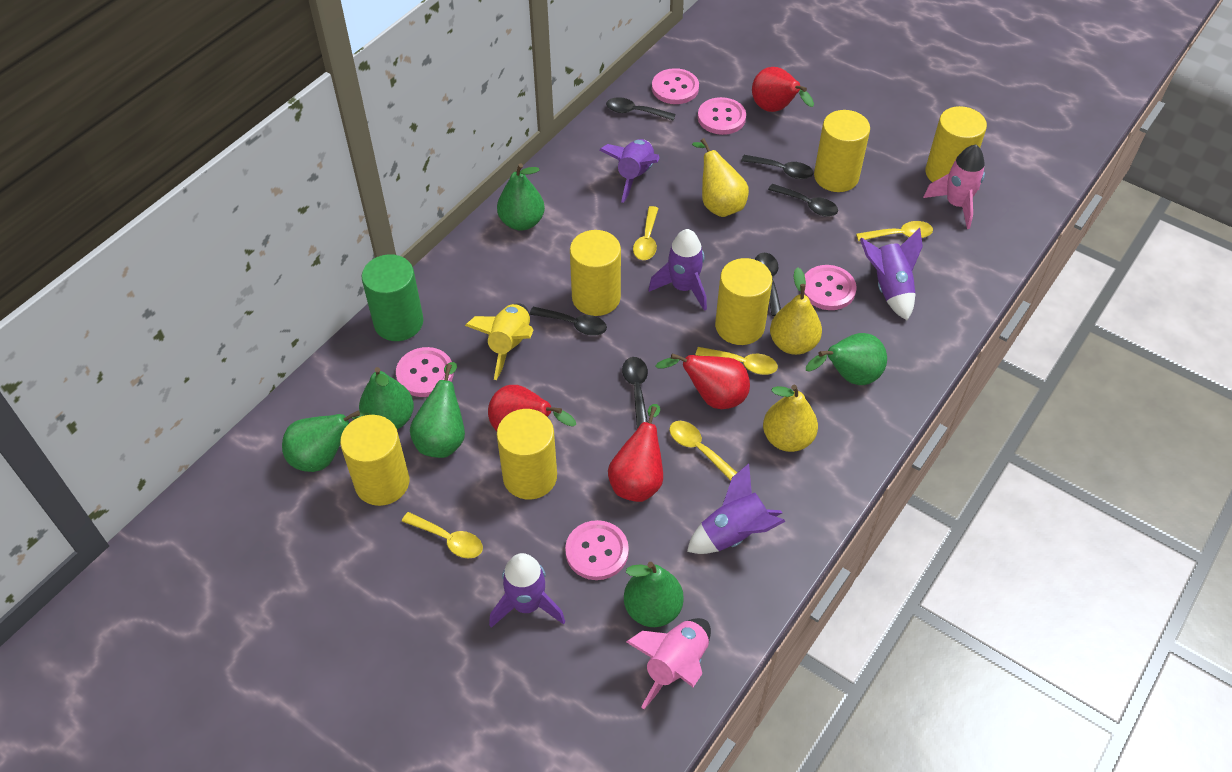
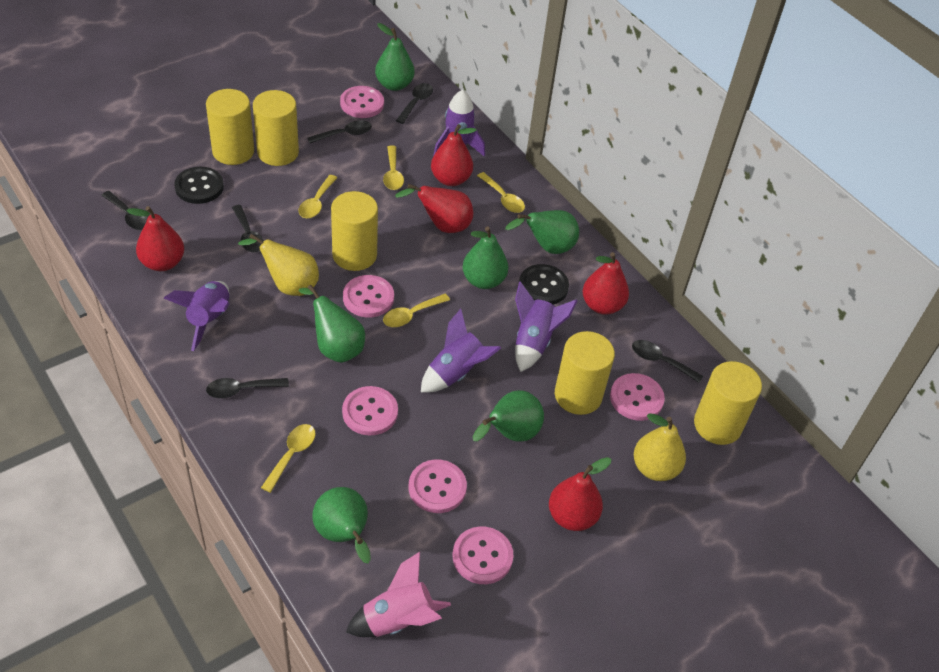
black button: 0 -> 2
green cylinder: 1 -> 0
pink button: 5 -> 6
pink rocket: 2 -> 1
purple rocket: 5 -> 4
red pear: 4 -> 5
yellow cylinder: 6 -> 5
yellow pear: 3 -> 2
yellow rocket: 1 -> 0

